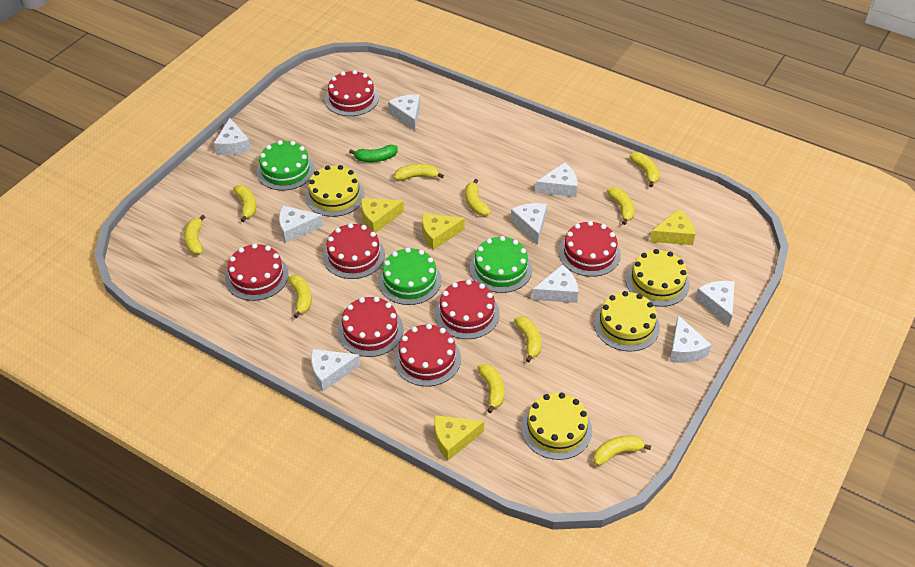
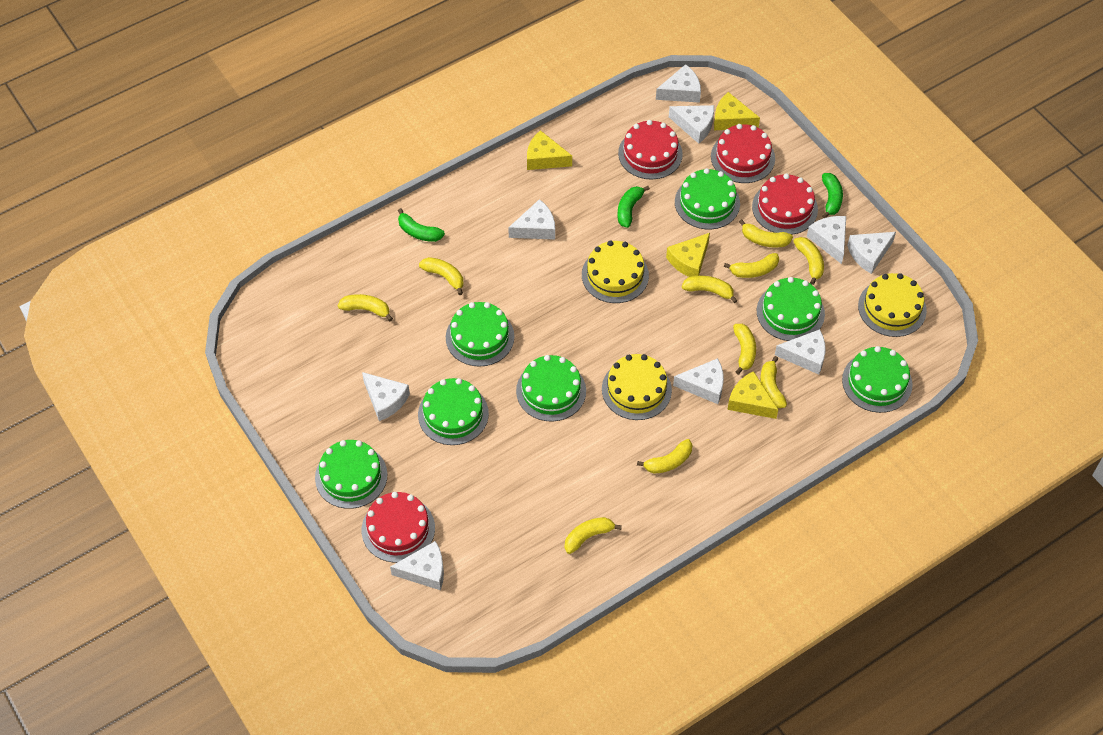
green banana: 1 -> 3
green cake: 3 -> 7
red cake: 7 -> 4
yellow cake: 4 -> 3

